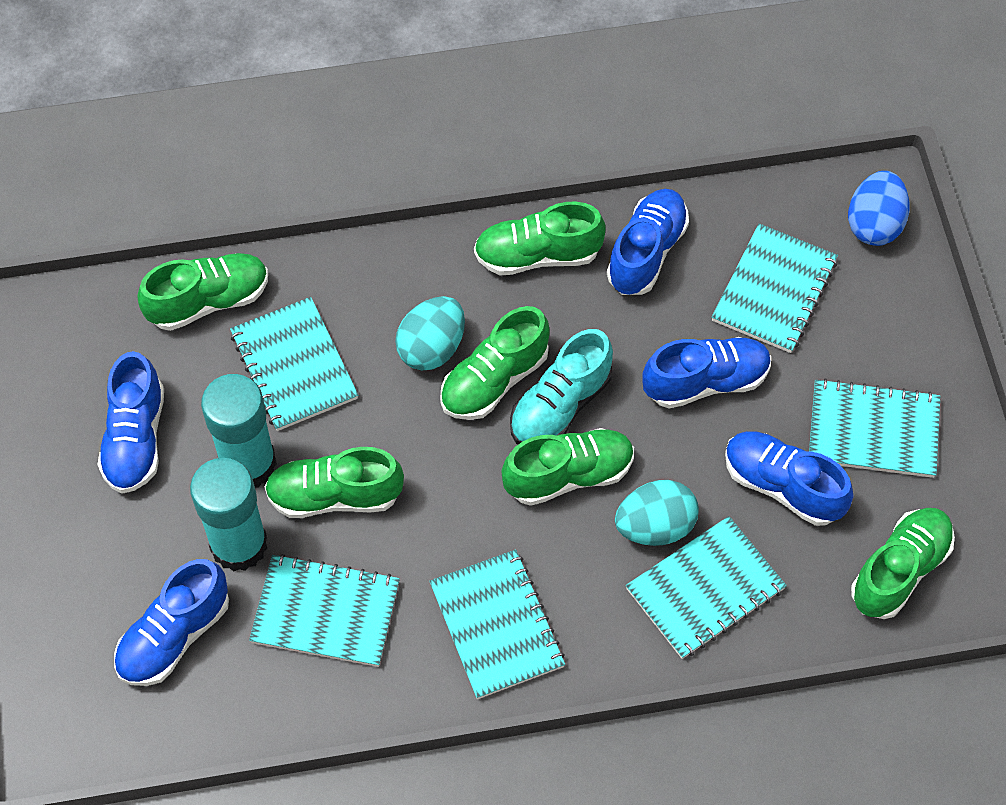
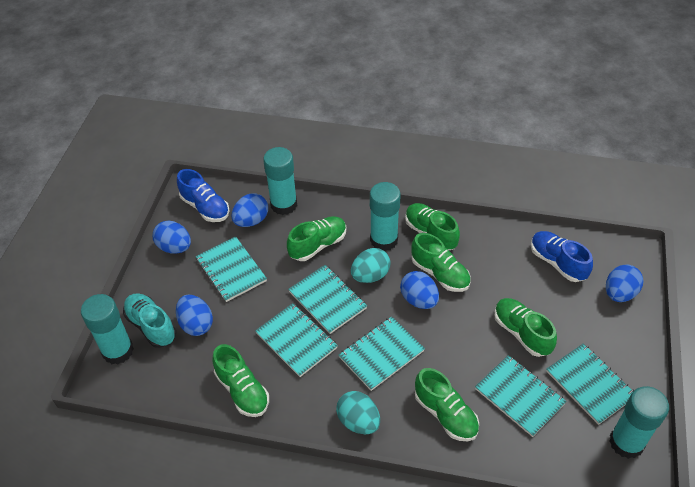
blue egg: 1 -> 5
blue shoe: 5 -> 2
turquoise glue stick: 2 -> 4

